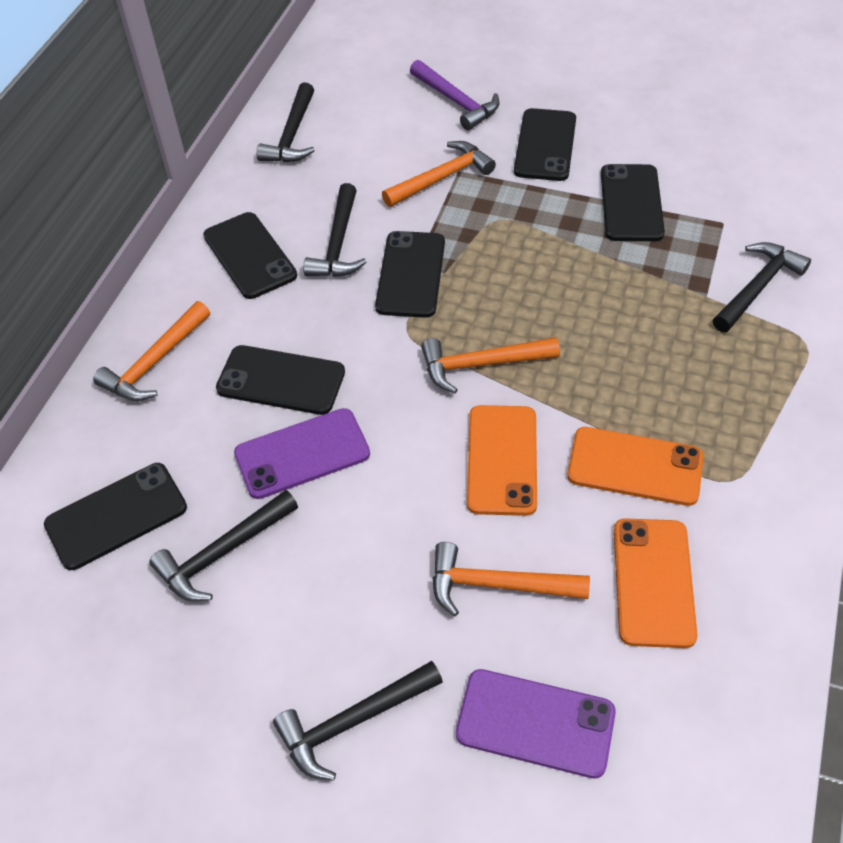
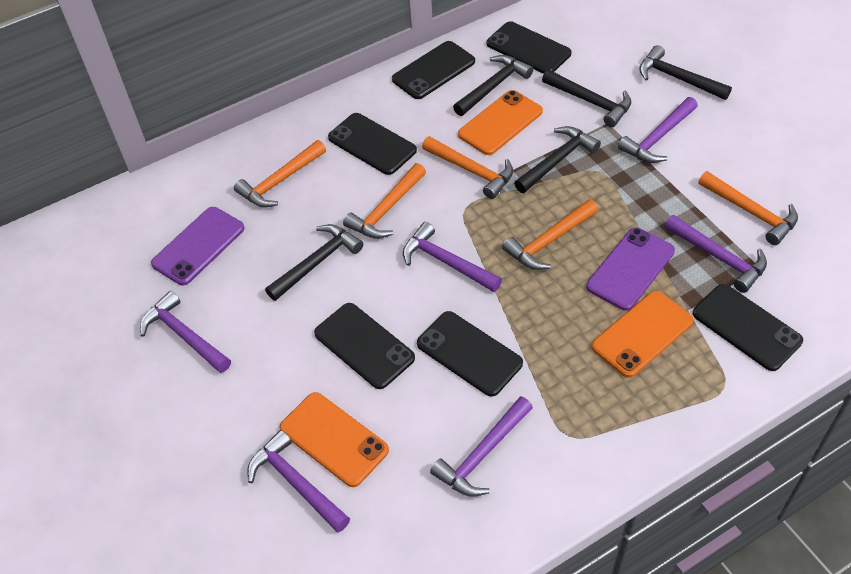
orange hammer: 4 -> 5
purple hammer: 1 -> 6

